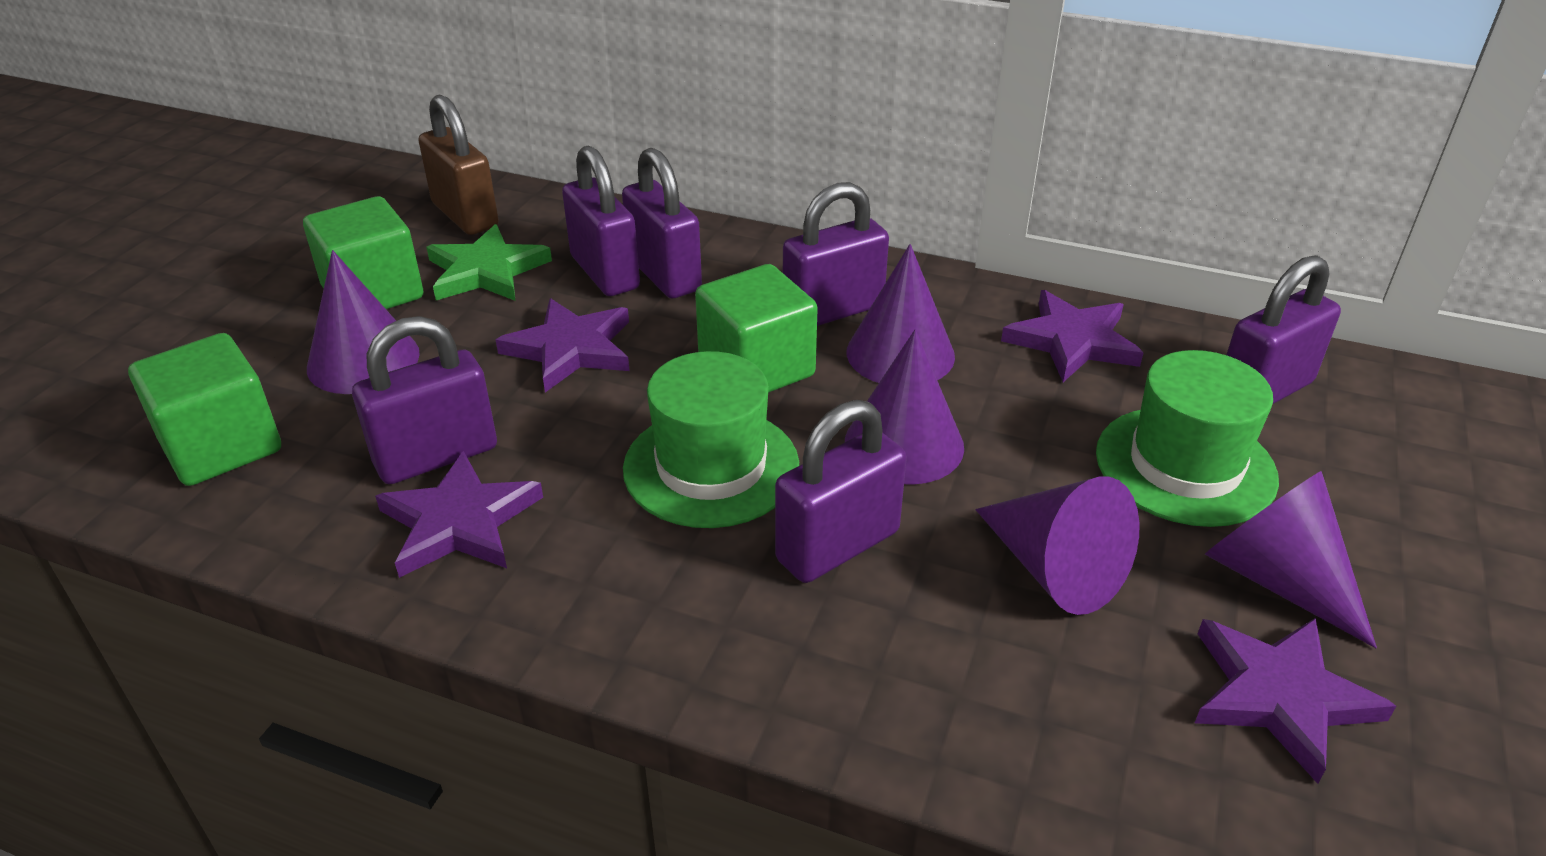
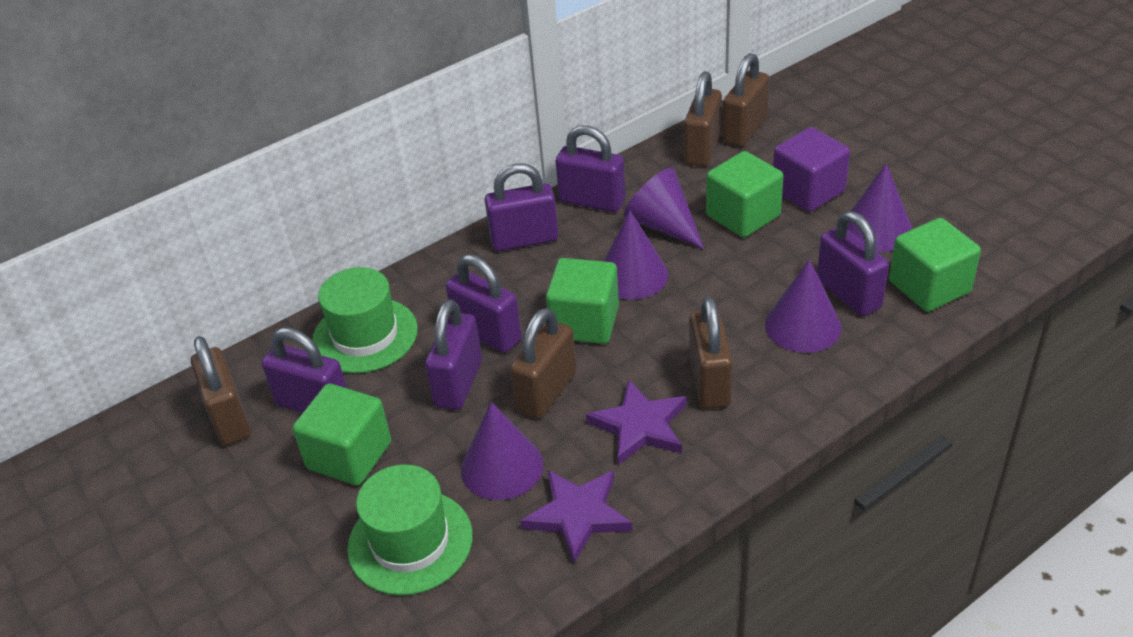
brown padlock: 1 -> 5
green cube: 3 -> 4
green star: 1 -> 0
purple cube: 0 -> 1
purple star: 4 -> 2

